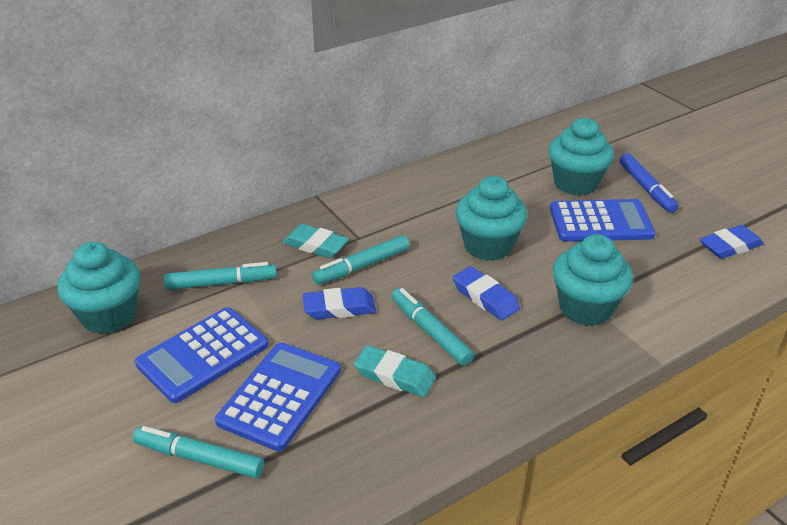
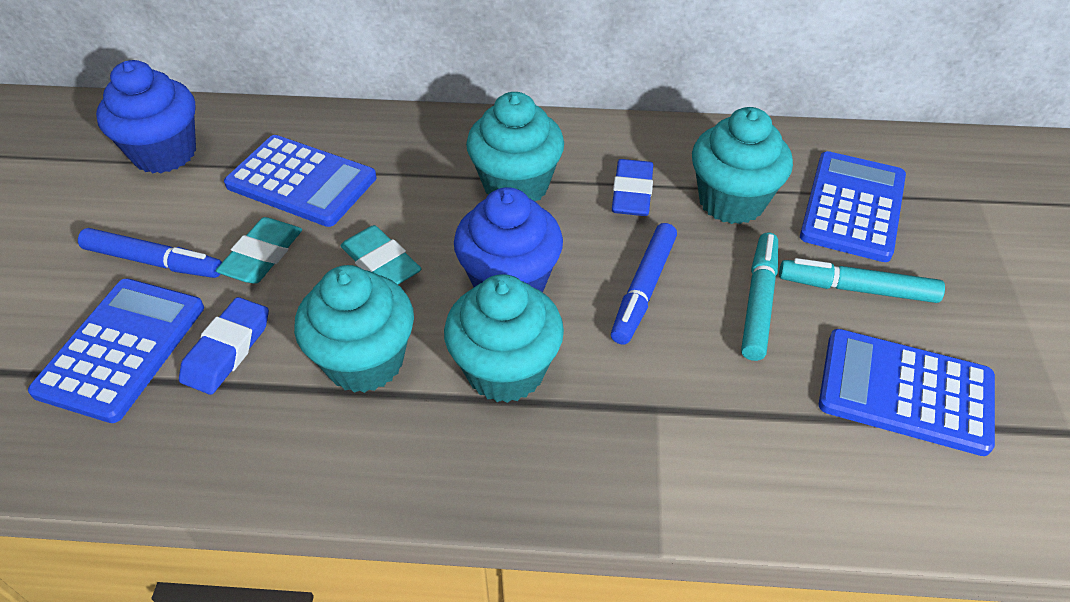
blue calculator: 3 -> 4
blue cupcake: 0 -> 2
blue eraser: 3 -> 2
blue marker: 1 -> 2
turquoise marker: 4 -> 2

